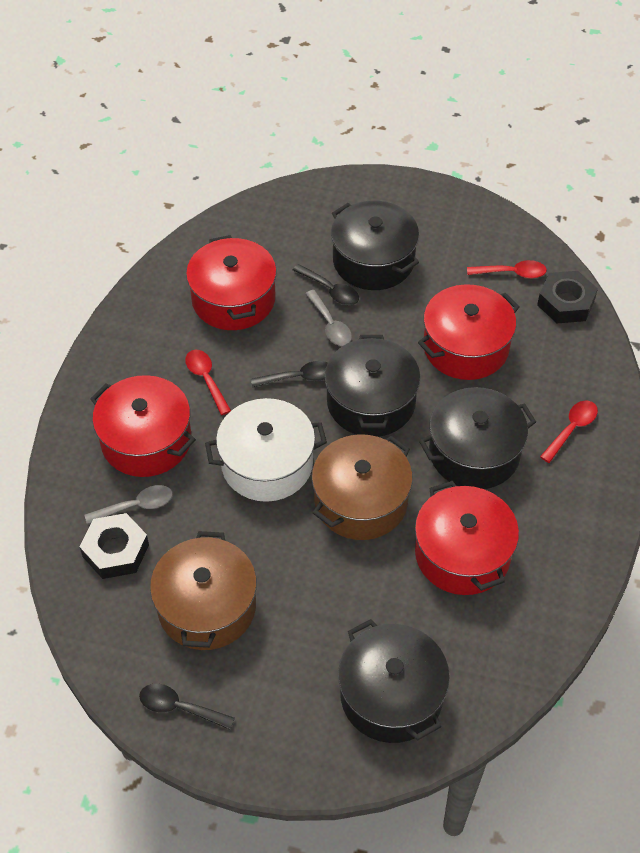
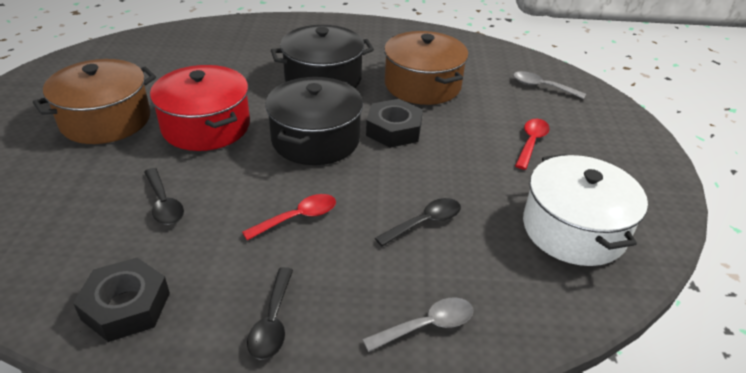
black pot: 4 -> 2
red pot: 4 -> 1
red spoon: 3 -> 2

